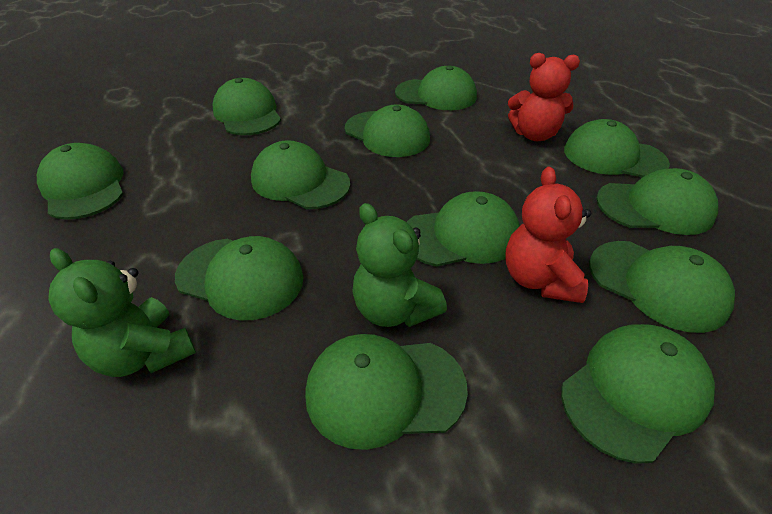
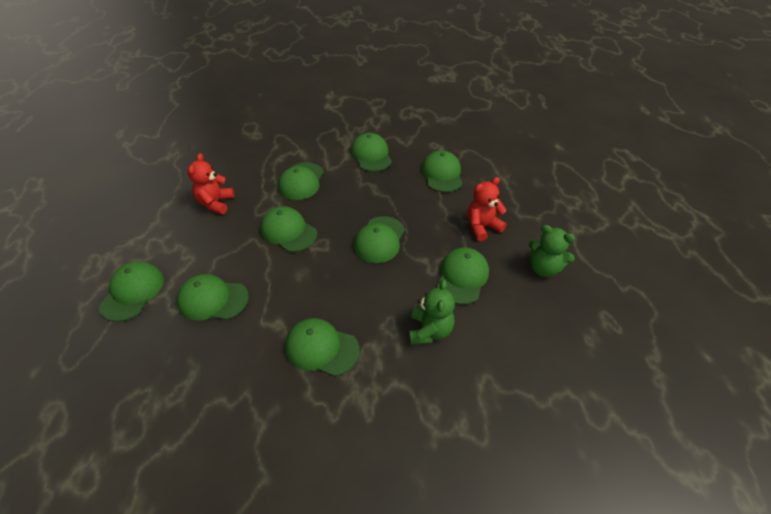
green cap: 12 -> 9

